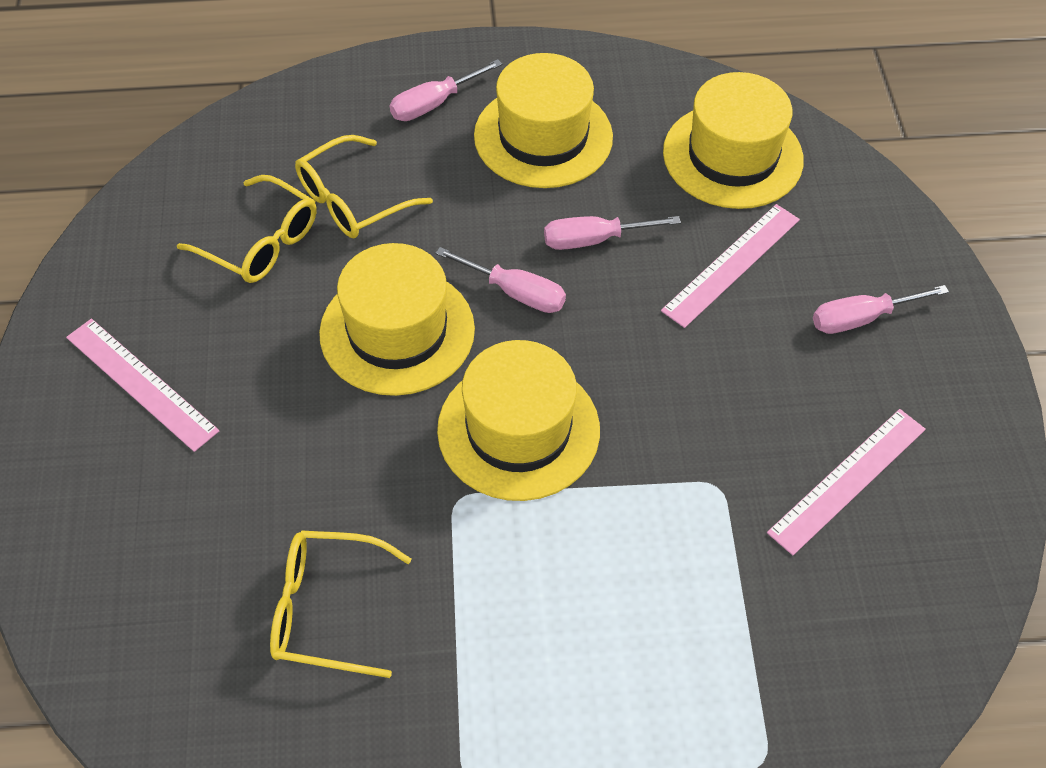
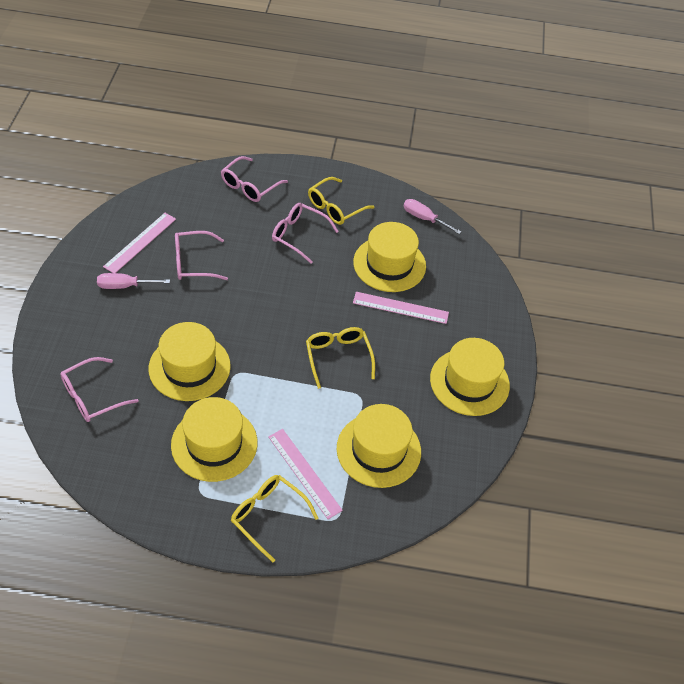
pink glasses: 0 -> 4
pink screwdriver: 4 -> 2
yellow hat: 4 -> 5

